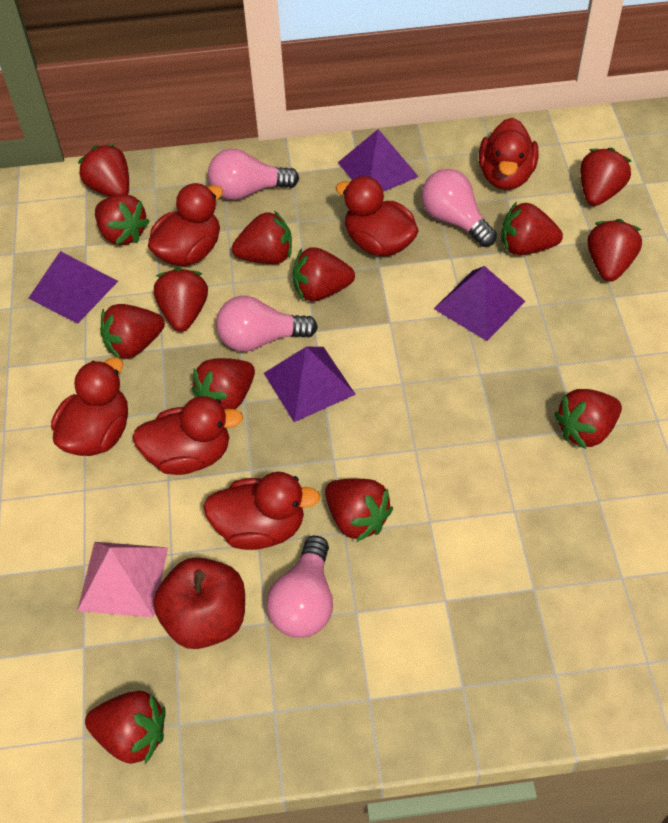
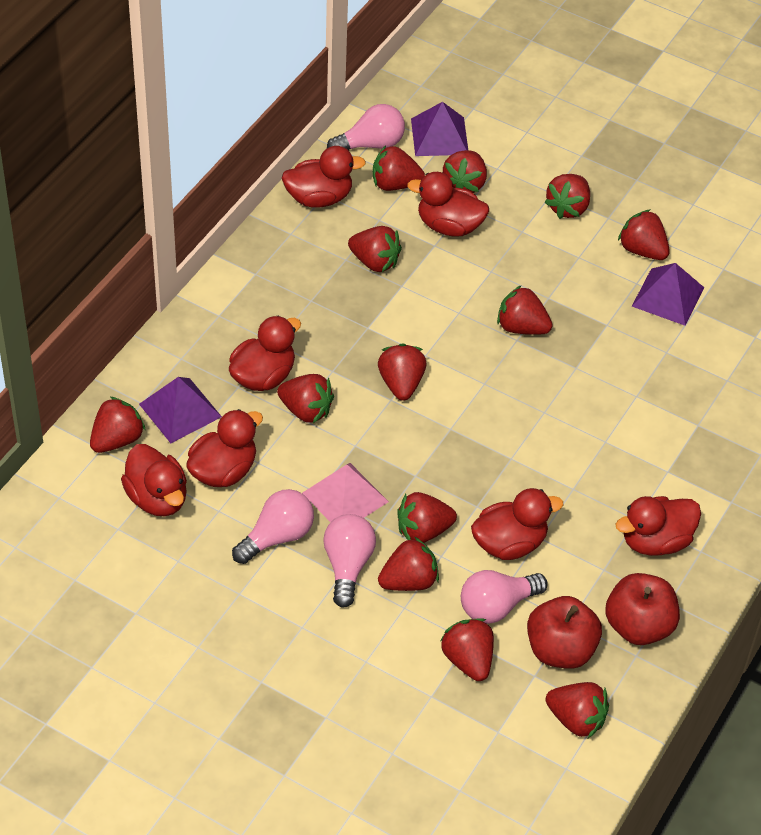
purple pyramid: 4 -> 3
red apple: 1 -> 2
red duck: 6 -> 7

